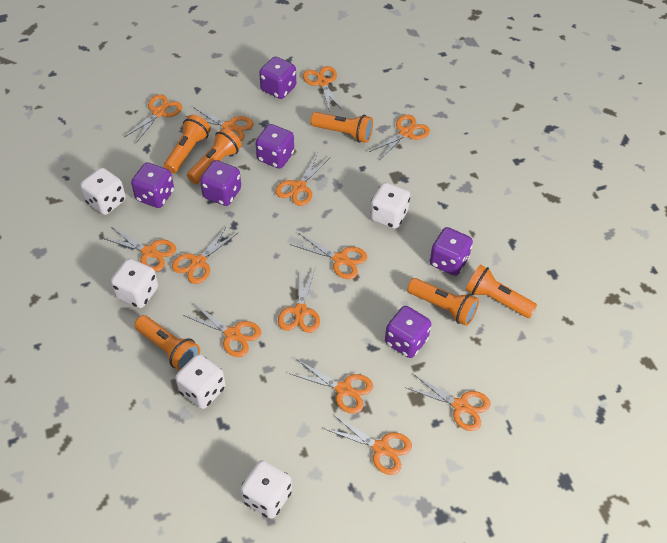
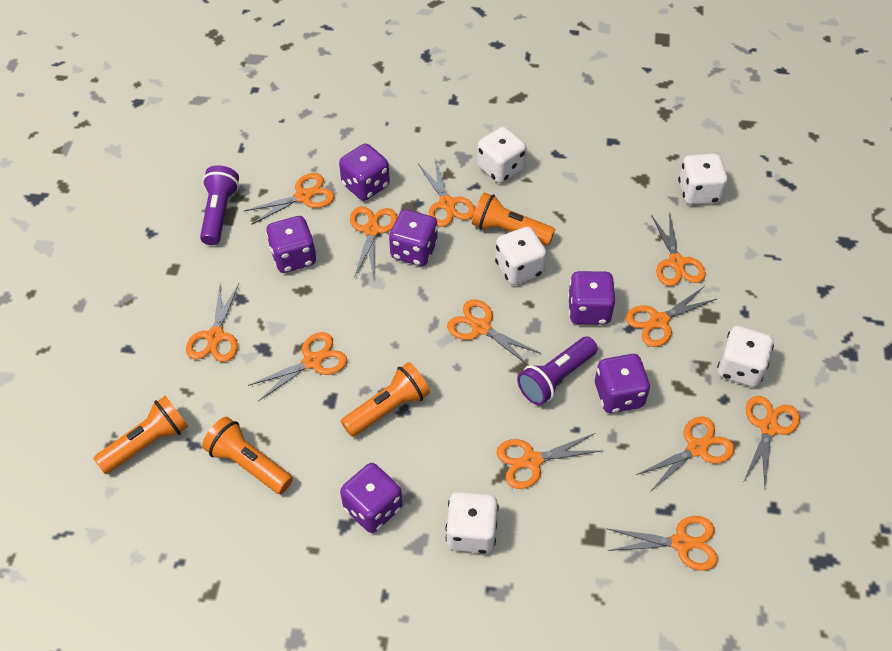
orange flashlight: 6 -> 4
orange scissors: 13 -> 12
purple flashlight: 0 -> 2

